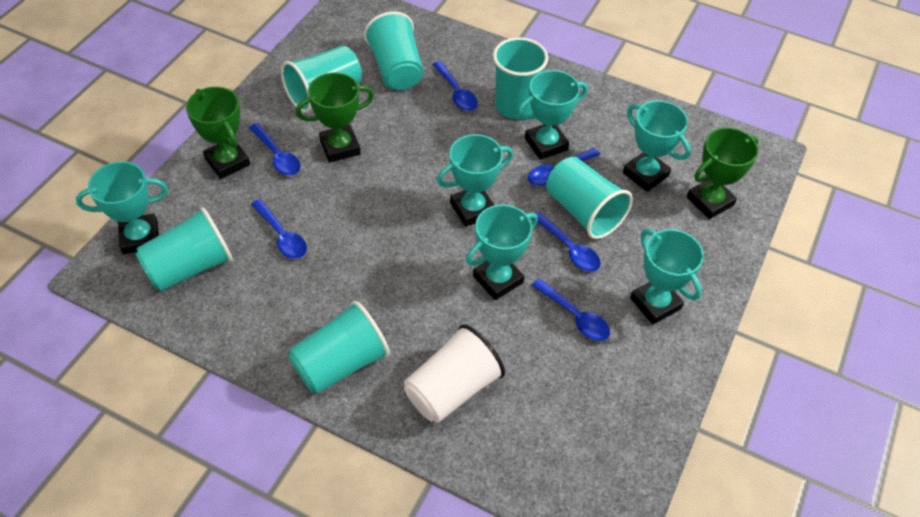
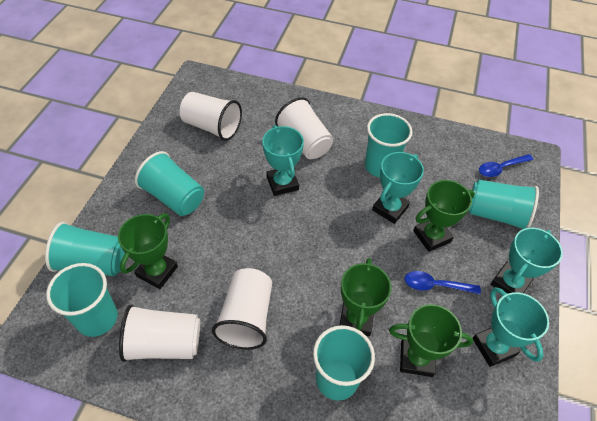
blue spoon: 6 -> 2
green trophy: 3 -> 4
turquoise trophy: 6 -> 4
white cup: 1 -> 4

